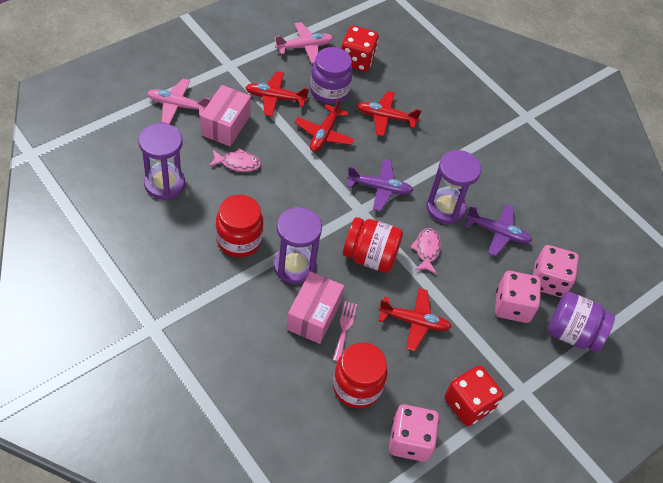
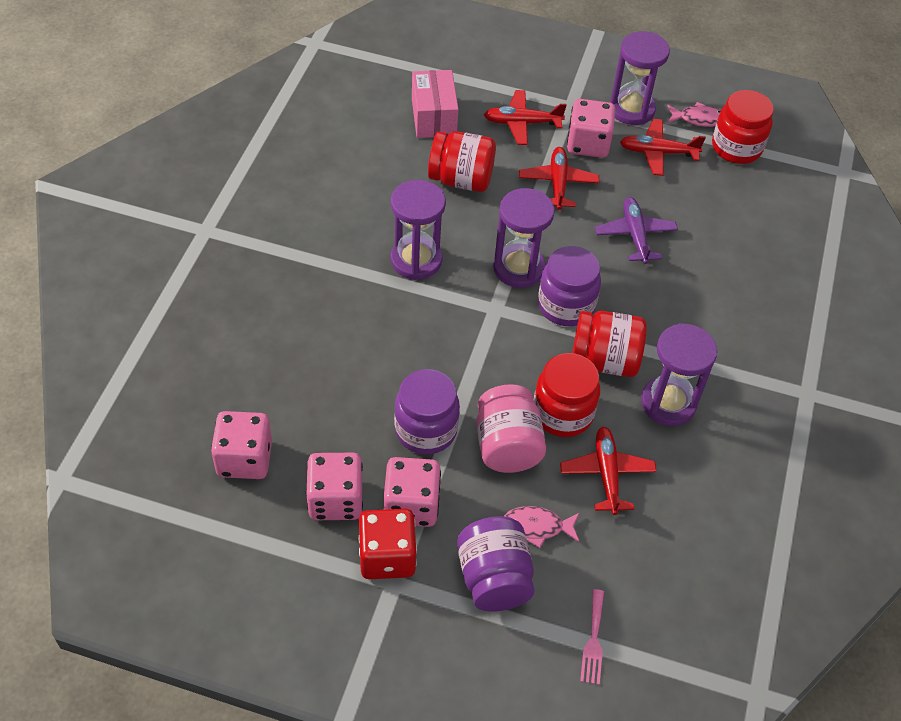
pink box: 2 -> 1
pink dice: 3 -> 4
pink jar: 0 -> 1
pink plane: 2 -> 0
purple hourglass: 3 -> 4
purple jar: 2 -> 3
purple plane: 2 -> 1
red dice: 2 -> 1
red jar: 3 -> 4

